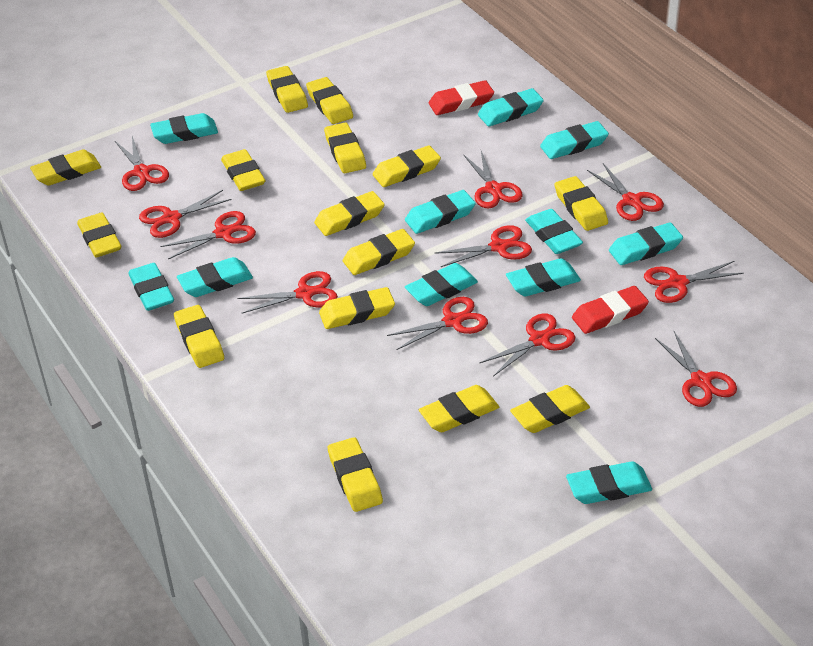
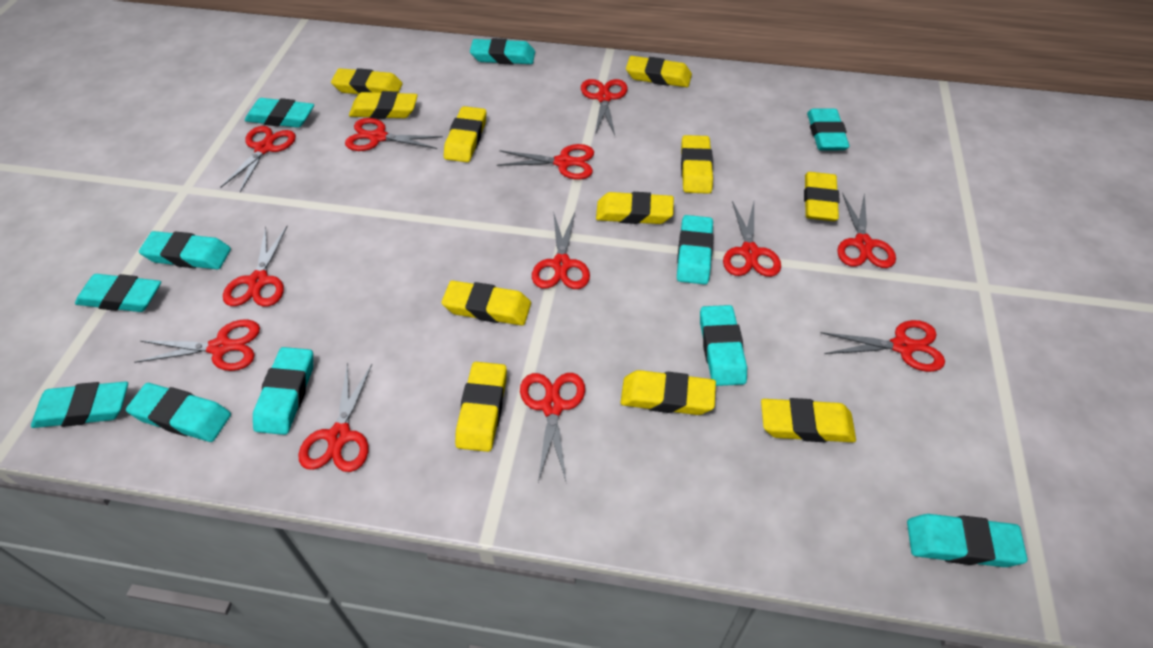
red eraser: 2 -> 0
red scissors: 11 -> 12
yellow eraser: 15 -> 11

